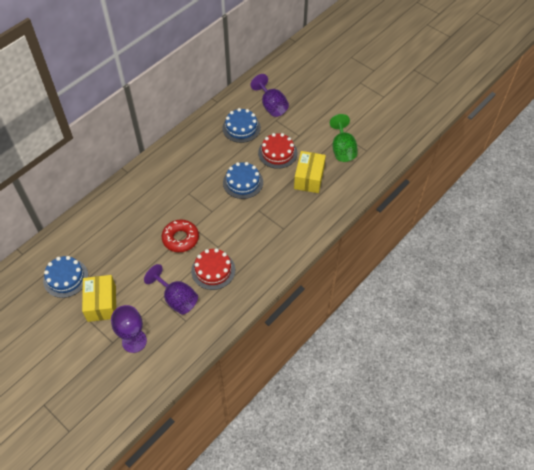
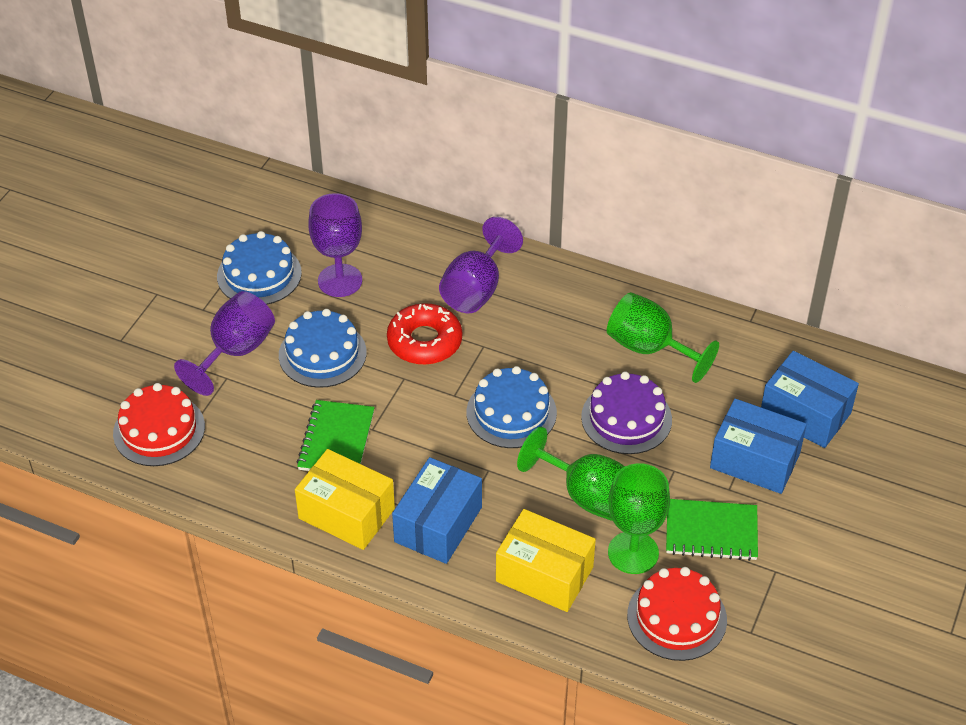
blue box: 0 -> 3
green goblet: 1 -> 3
green notebook: 0 -> 2
purple cake: 0 -> 1

